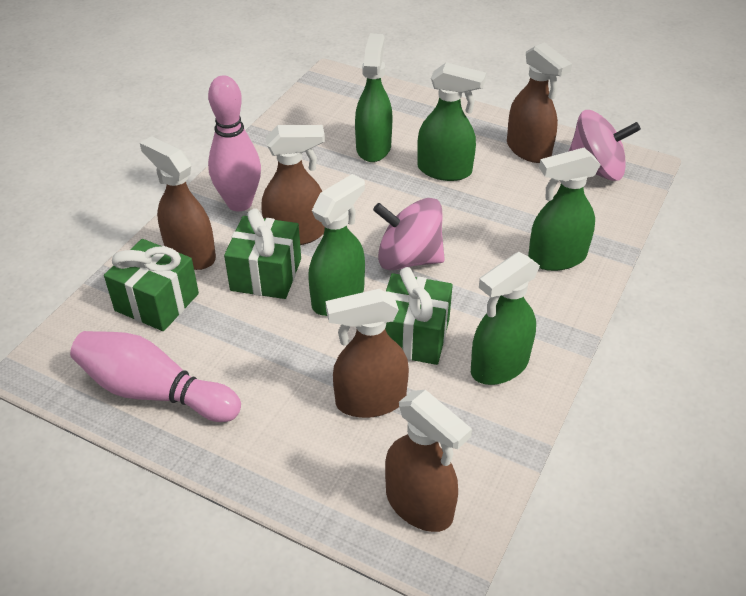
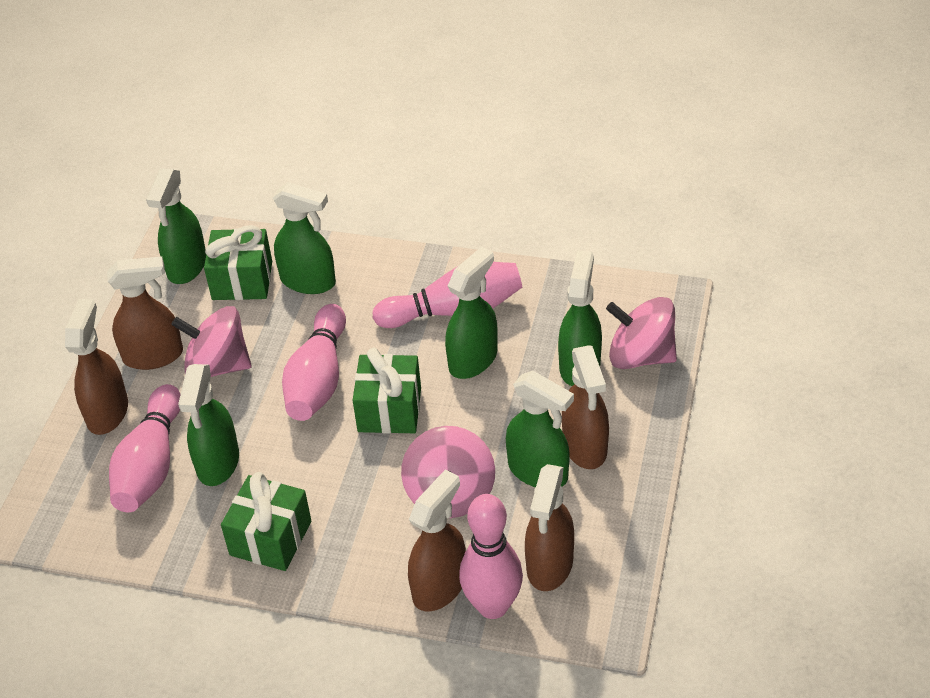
green spray bottle: 5 -> 6
pink bowling pin: 2 -> 4
pink spinning top: 2 -> 3

